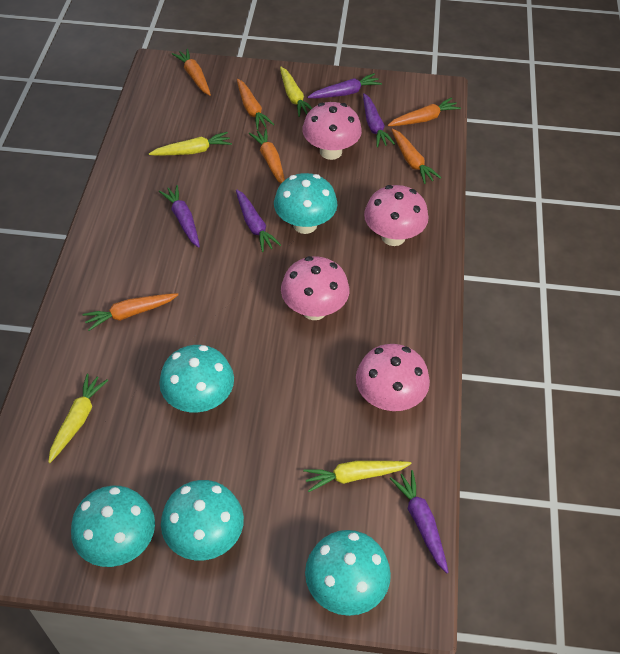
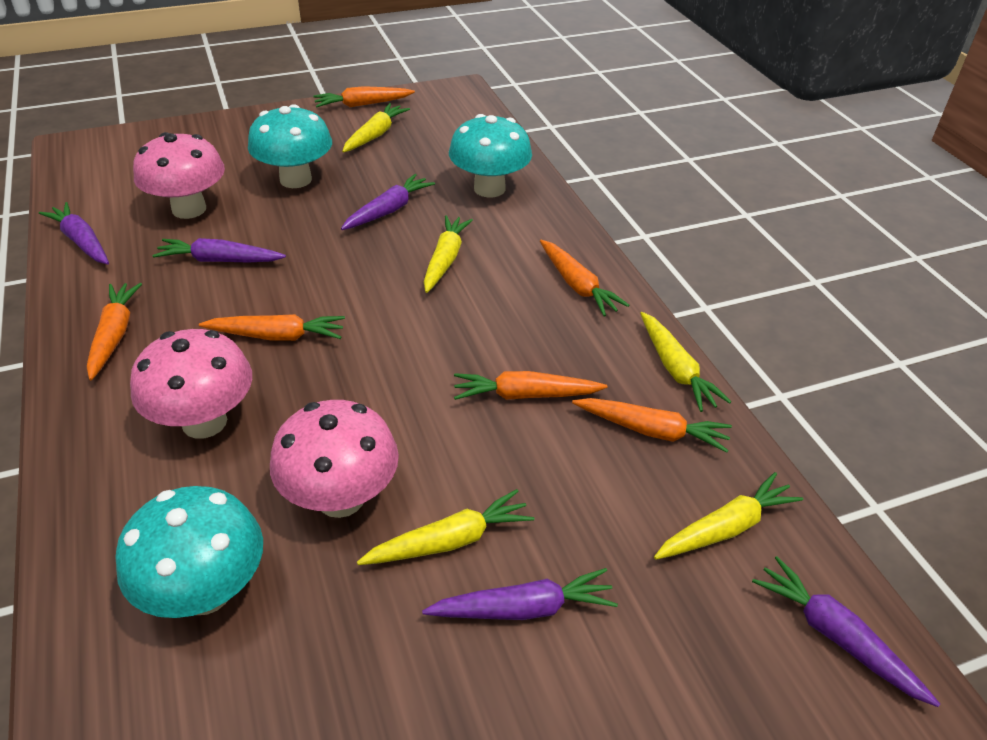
pink mushroom: 4 -> 3
turquoise mushroom: 5 -> 3
yellow carrot: 4 -> 5

